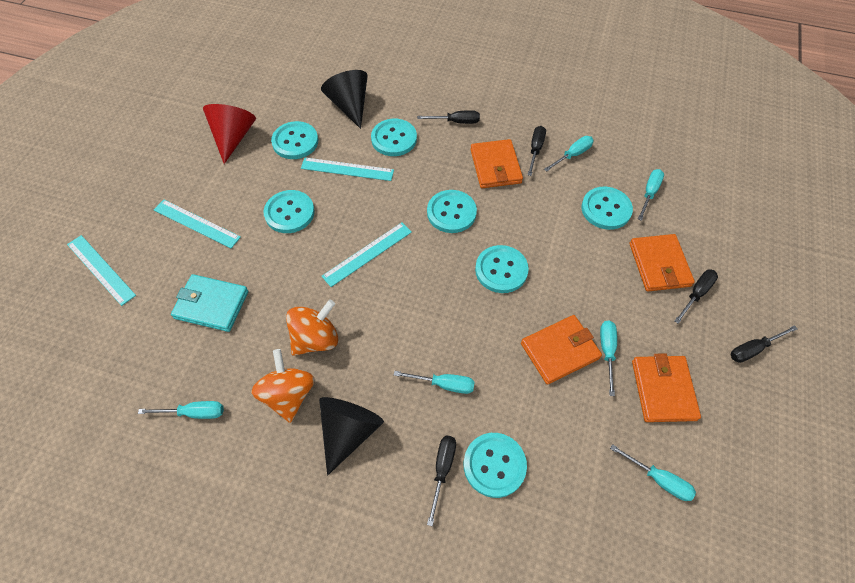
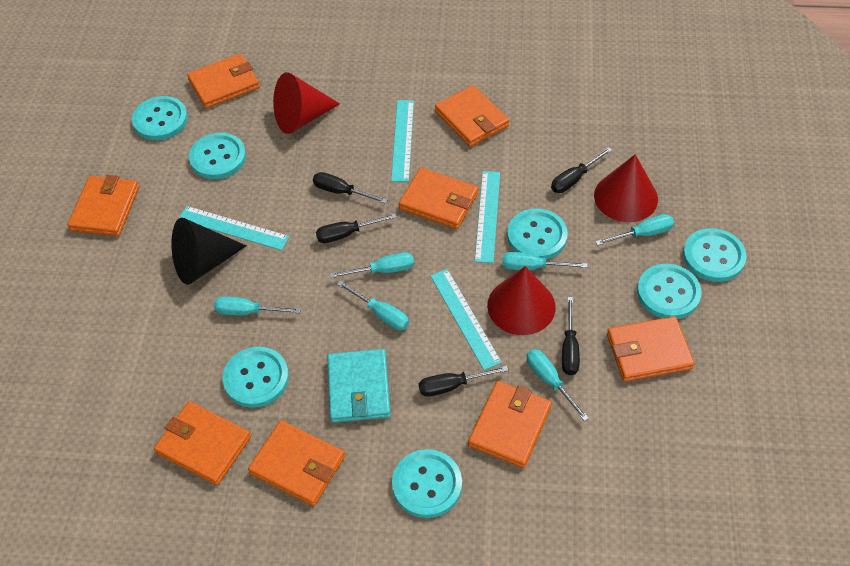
black cone: 2 -> 1
orange spinning top: 2 -> 0
orange wallet: 4 -> 8
red cone: 1 -> 3

